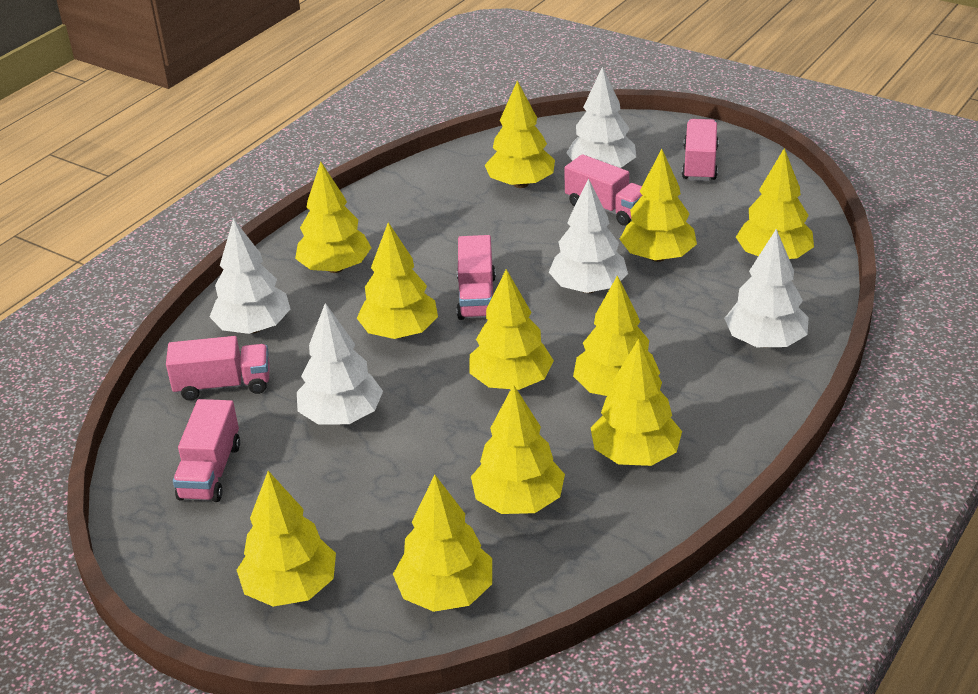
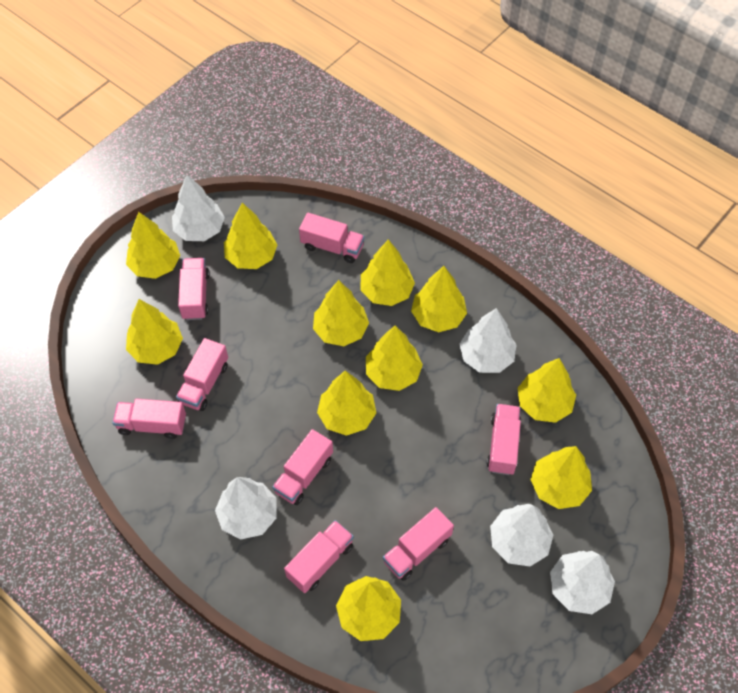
pink truck: 5 -> 8

